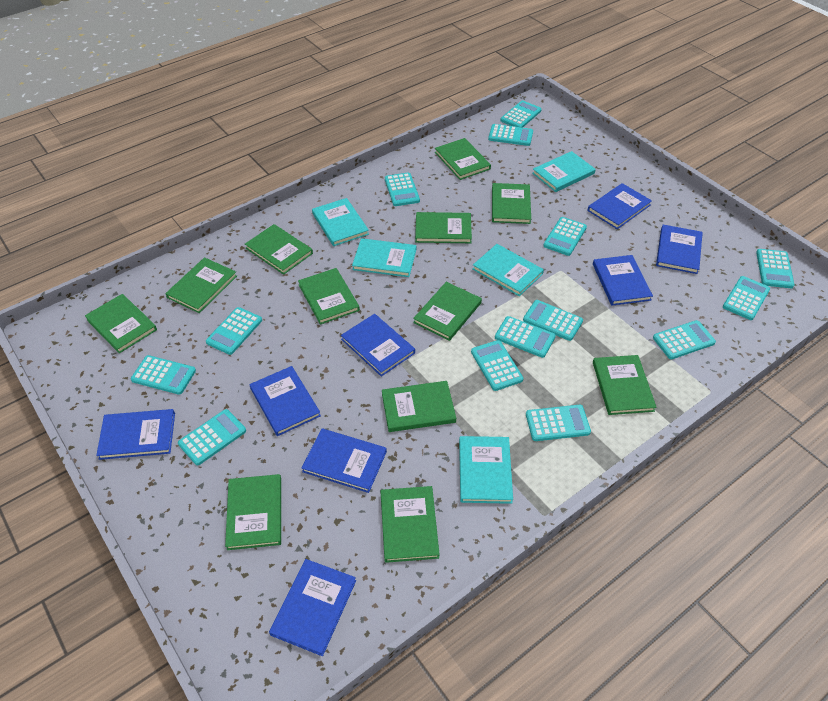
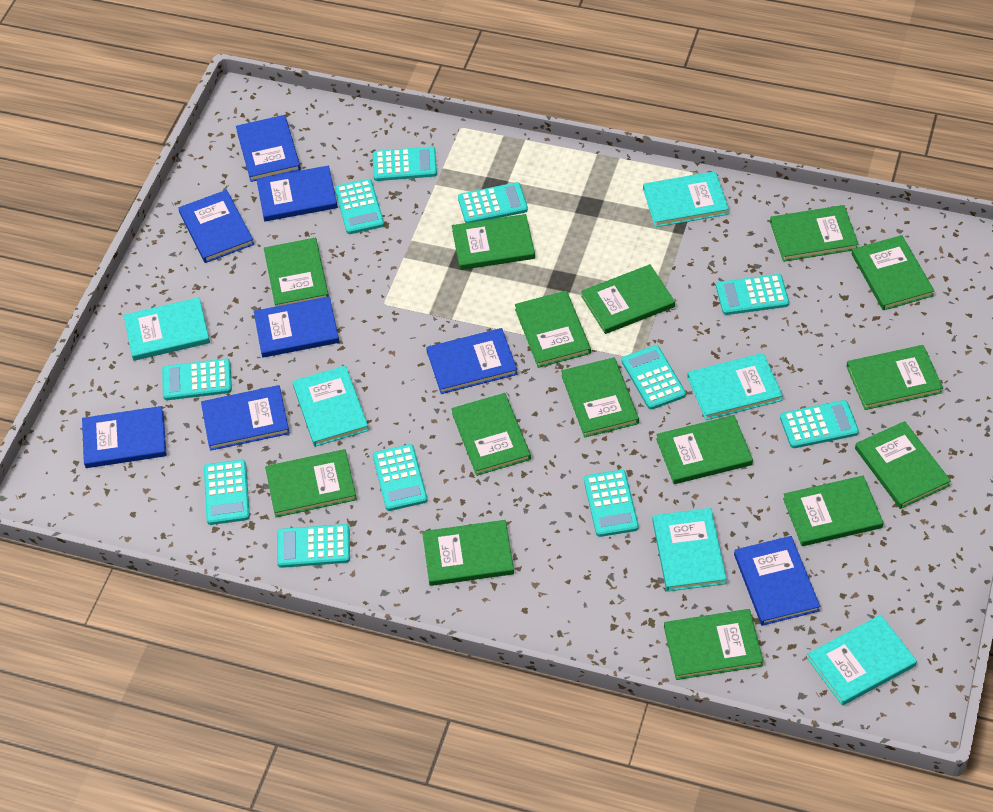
green book: 12 -> 15
turquoise book: 5 -> 6
turquoise calculator: 14 -> 11

